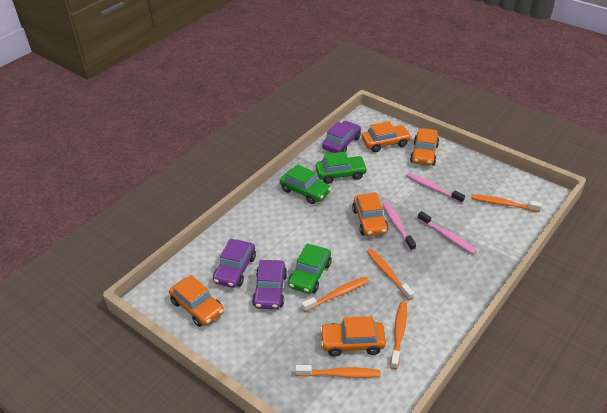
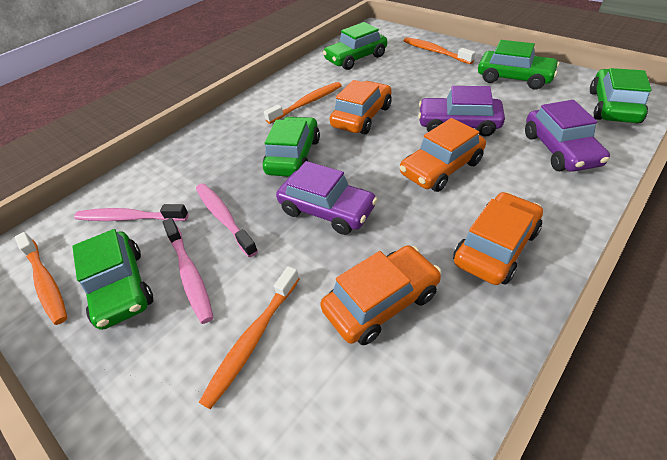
green car: 3 -> 5
orange car: 5 -> 4
orange toothbrush: 5 -> 4

